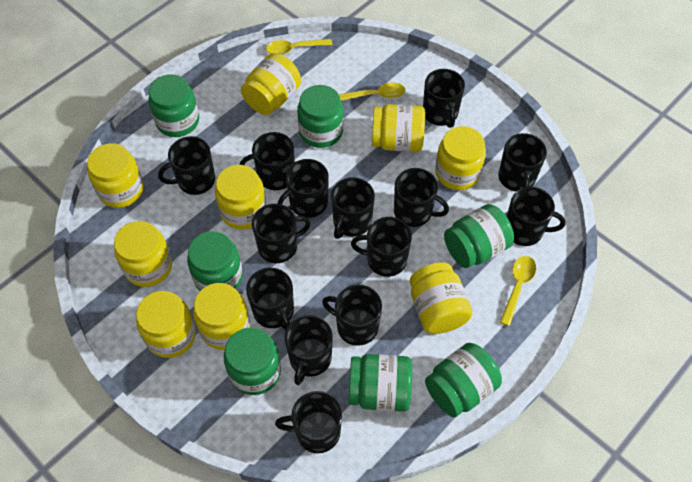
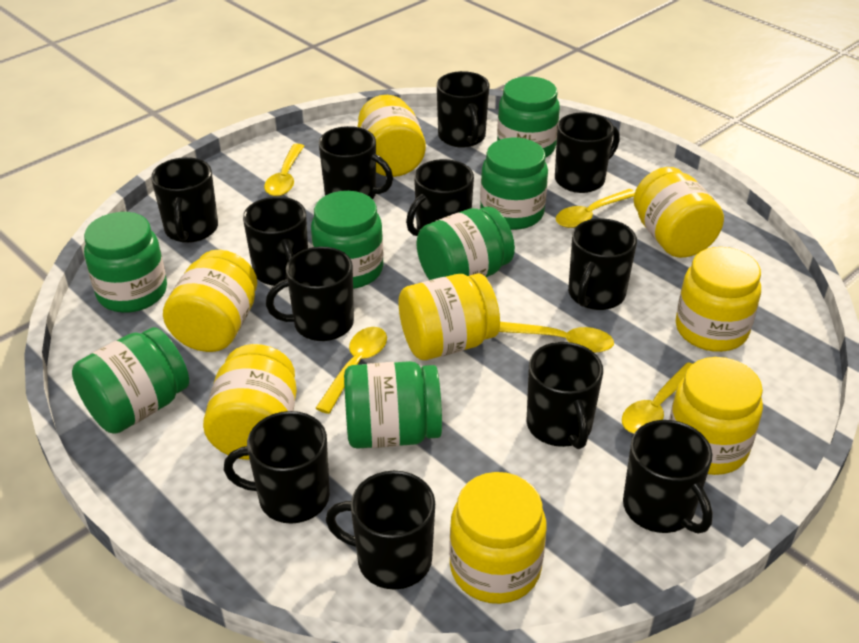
black mug: 14 -> 12
yellow jar: 9 -> 8
yellow spoon: 3 -> 5

